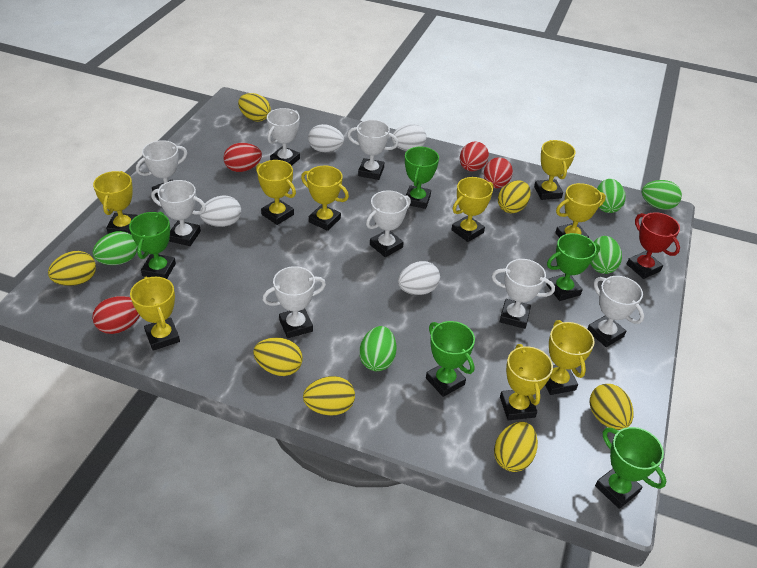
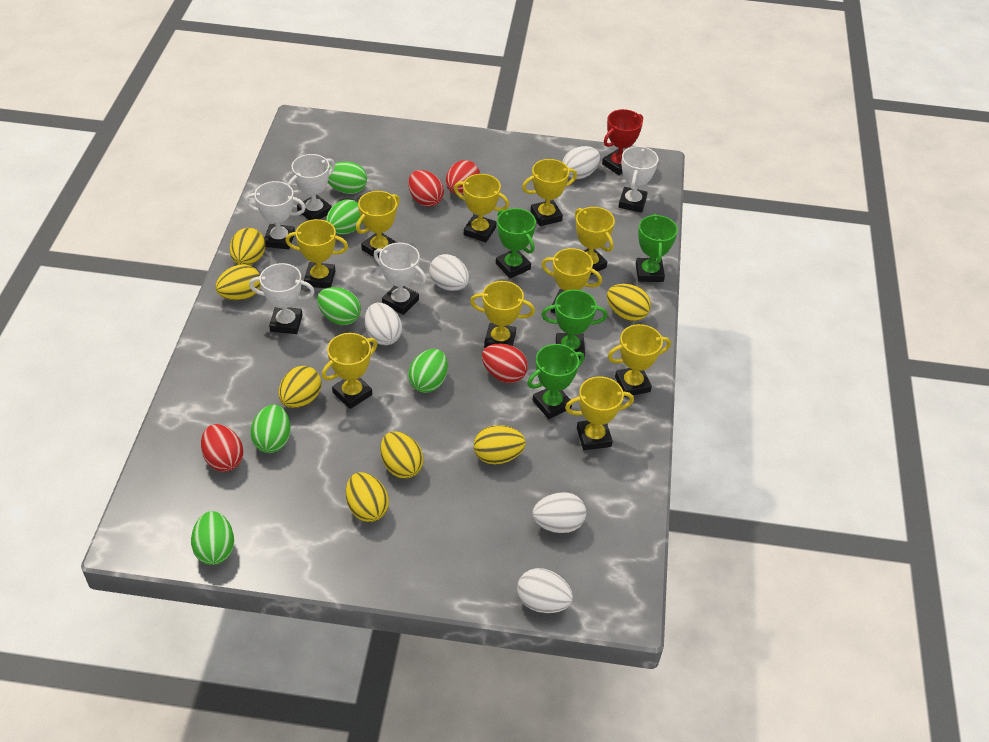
green egg: 5 -> 6
green trophy: 5 -> 4
white egg: 4 -> 5
white trophy: 8 -> 5
yellow trophy: 9 -> 10

